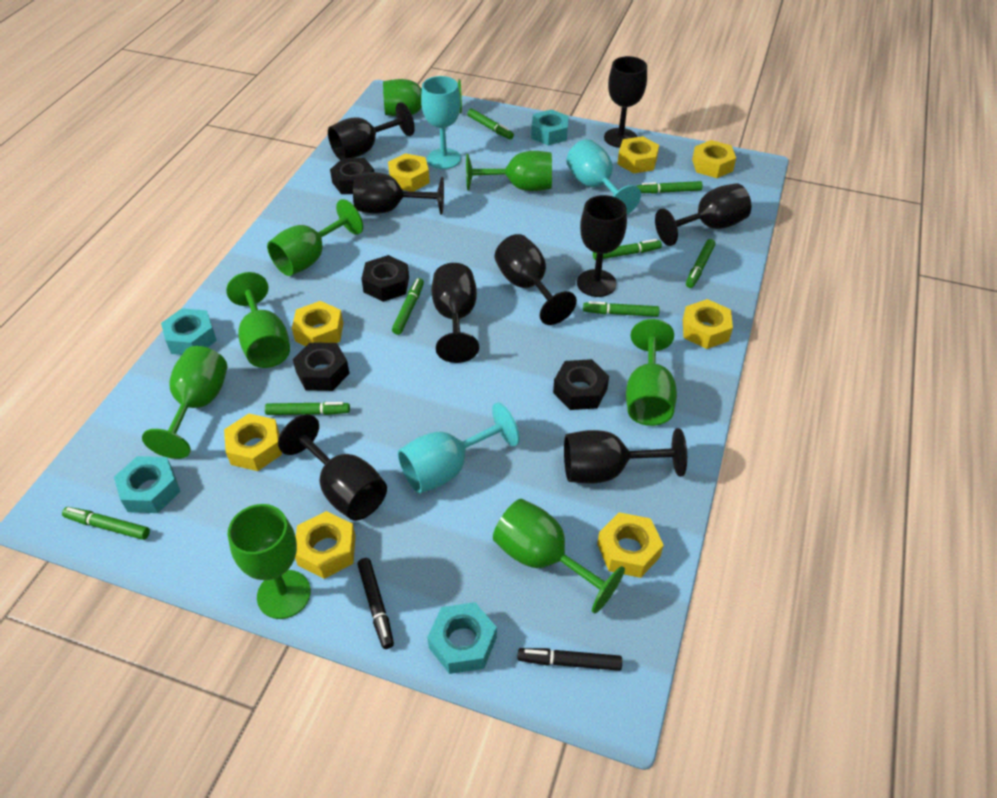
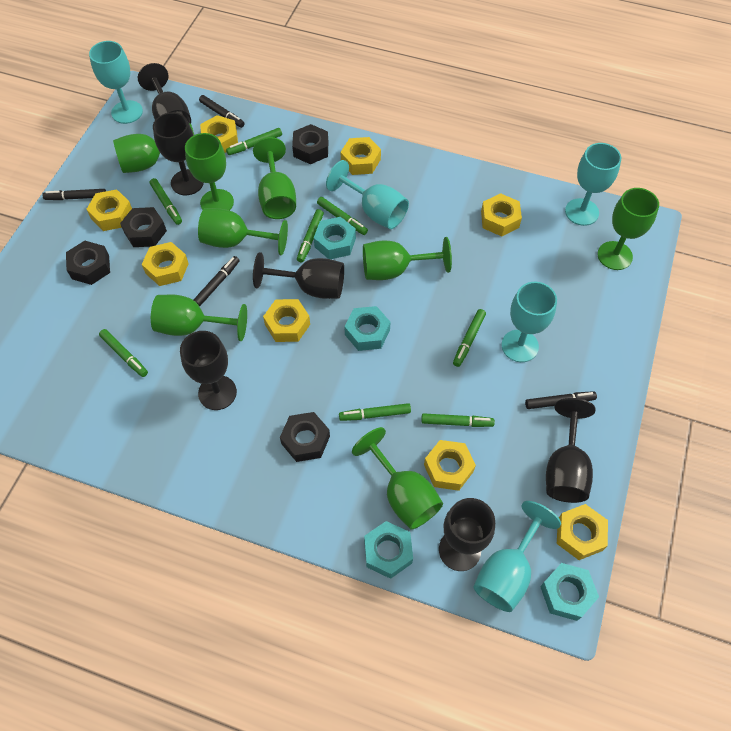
black goblet: 9 -> 6
black marker: 2 -> 4
turquoise goblet: 3 -> 5

